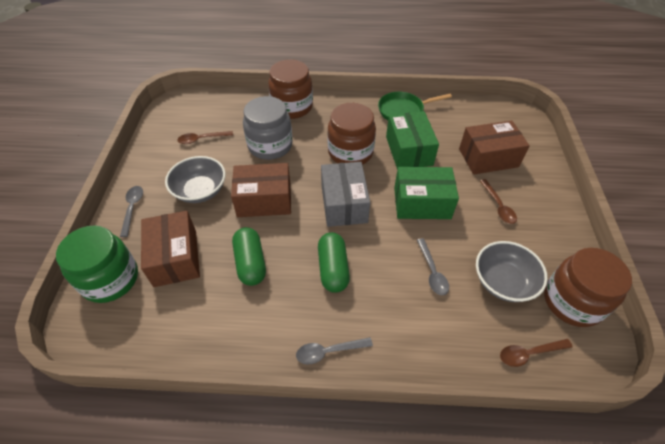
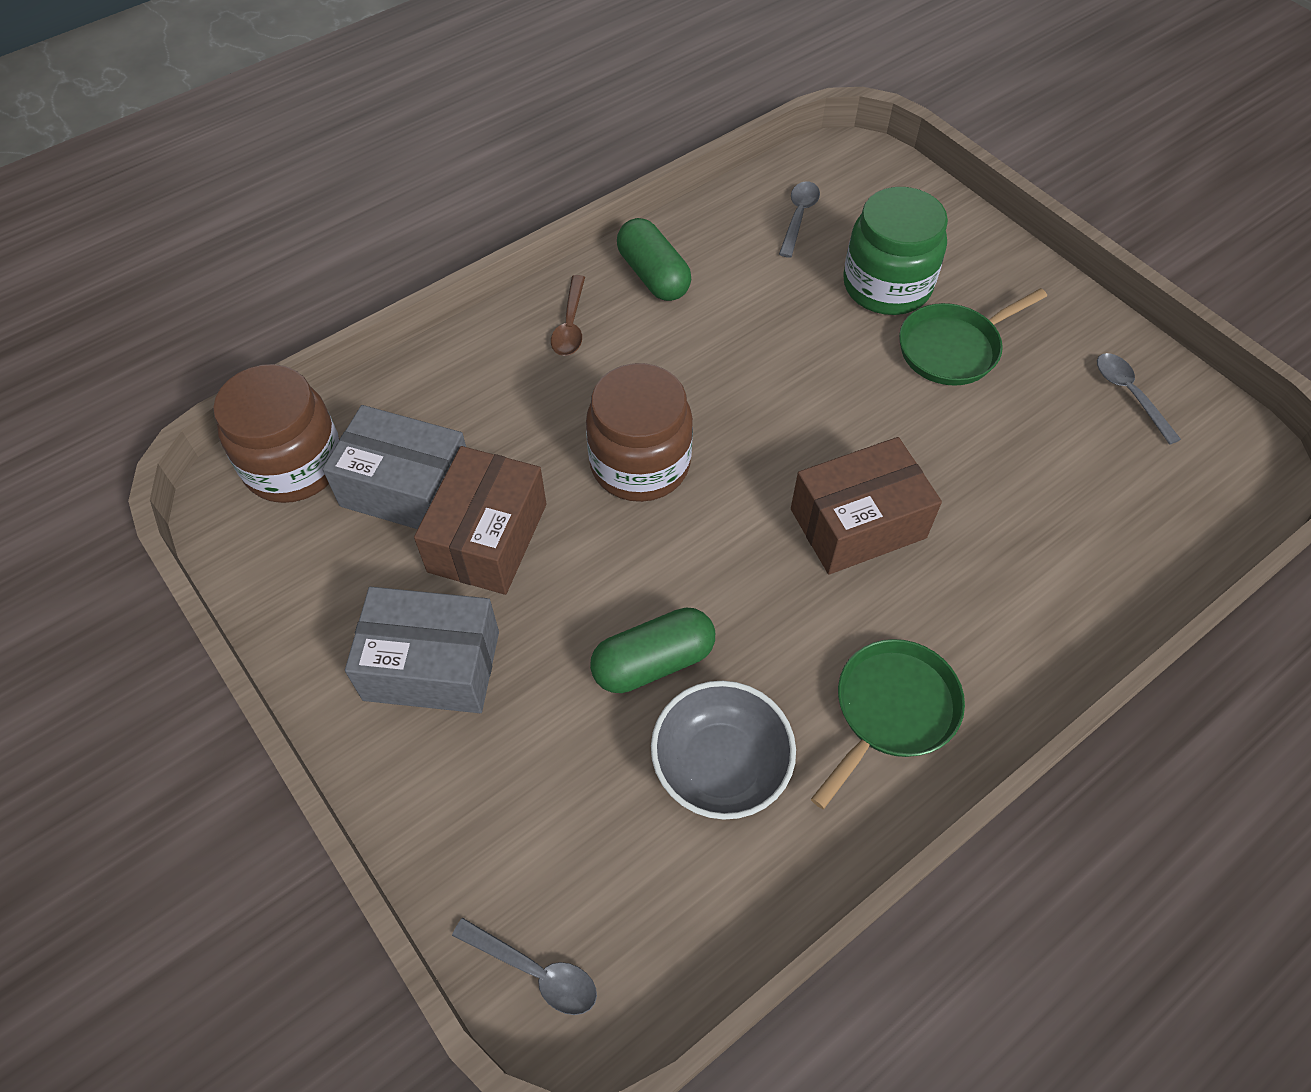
brown box: 3 -> 2
brown jar: 3 -> 2
brown spoon: 3 -> 1
green box: 2 -> 0
green pan: 1 -> 2
grey bowl: 2 -> 1
grey box: 1 -> 2
grey jar: 1 -> 0

